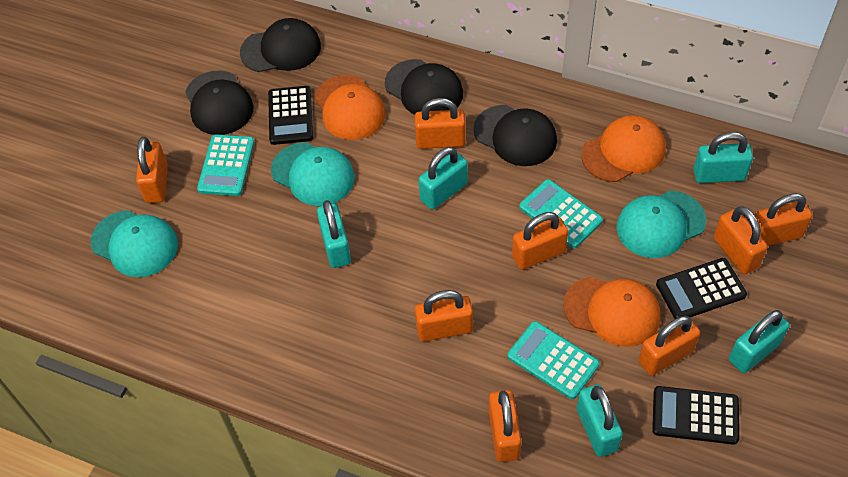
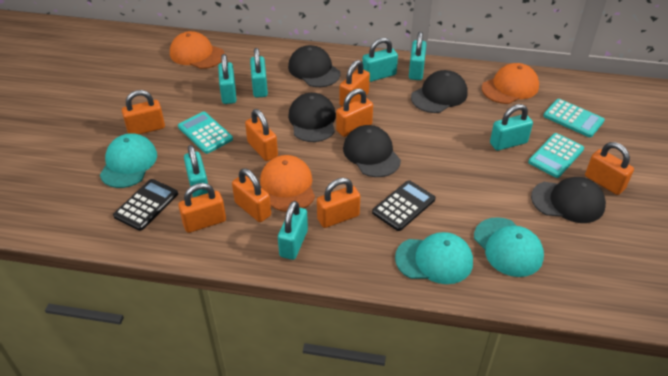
black calculator: 3 -> 2
black cap: 4 -> 5
turquoise padlock: 5 -> 7

